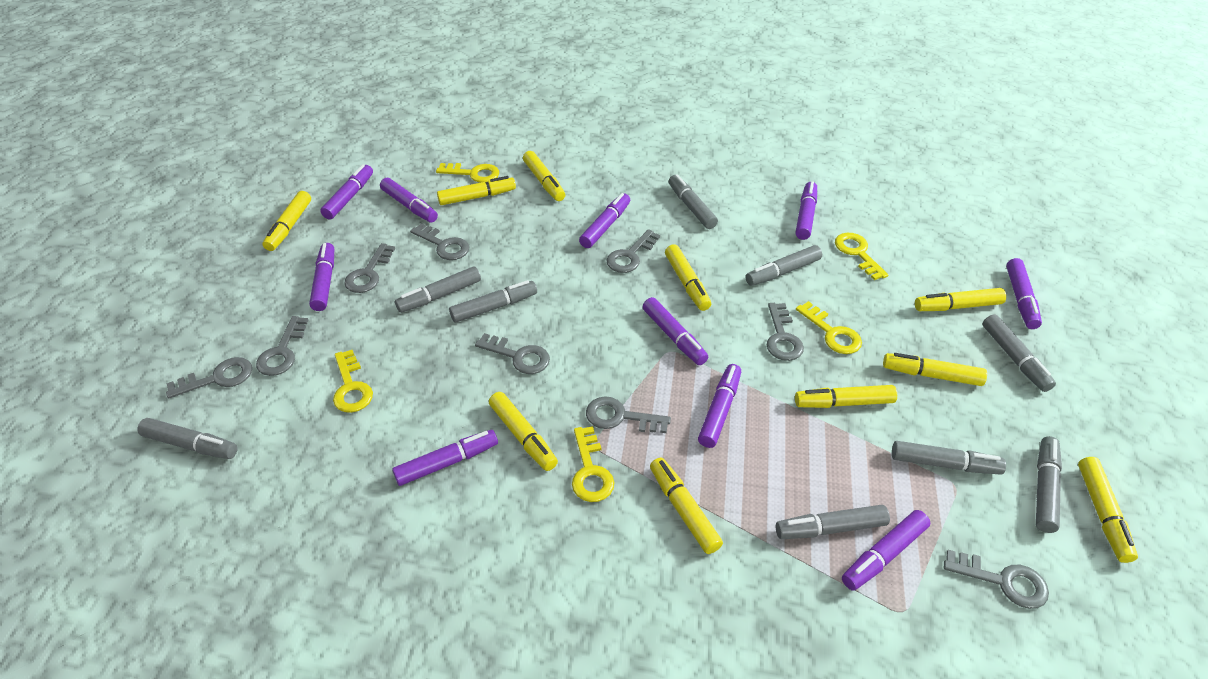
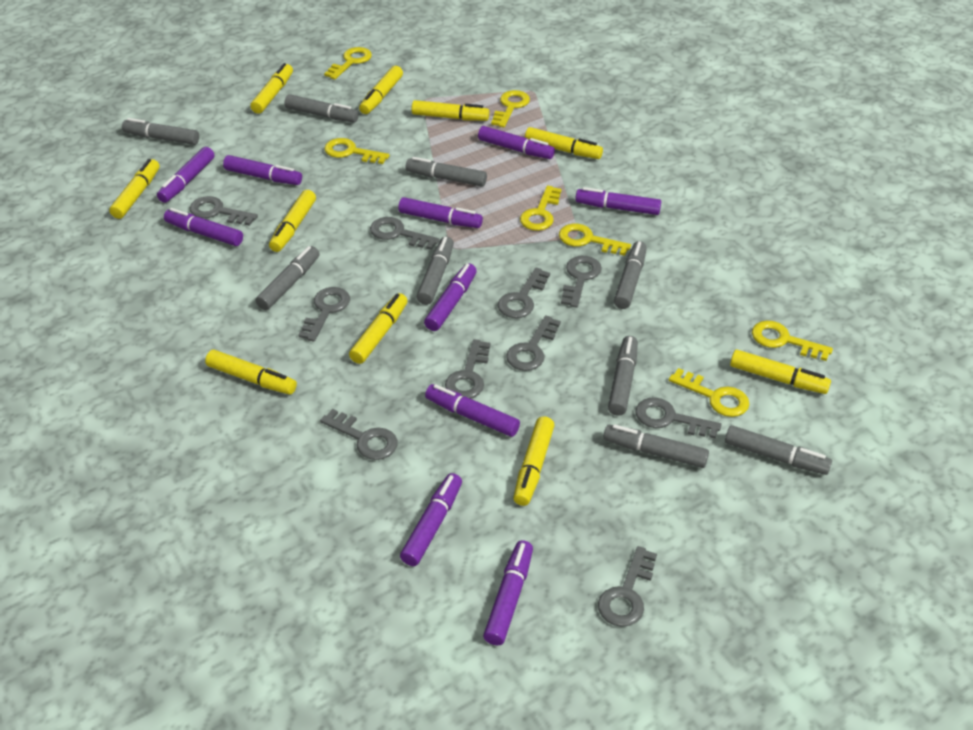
grey key: 9 -> 10
yellow key: 5 -> 7

